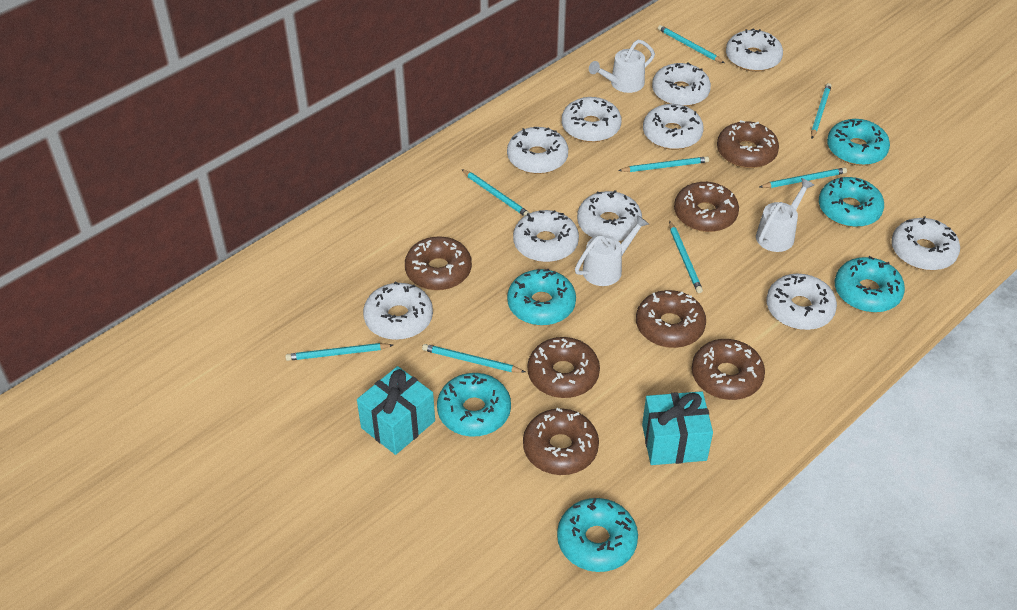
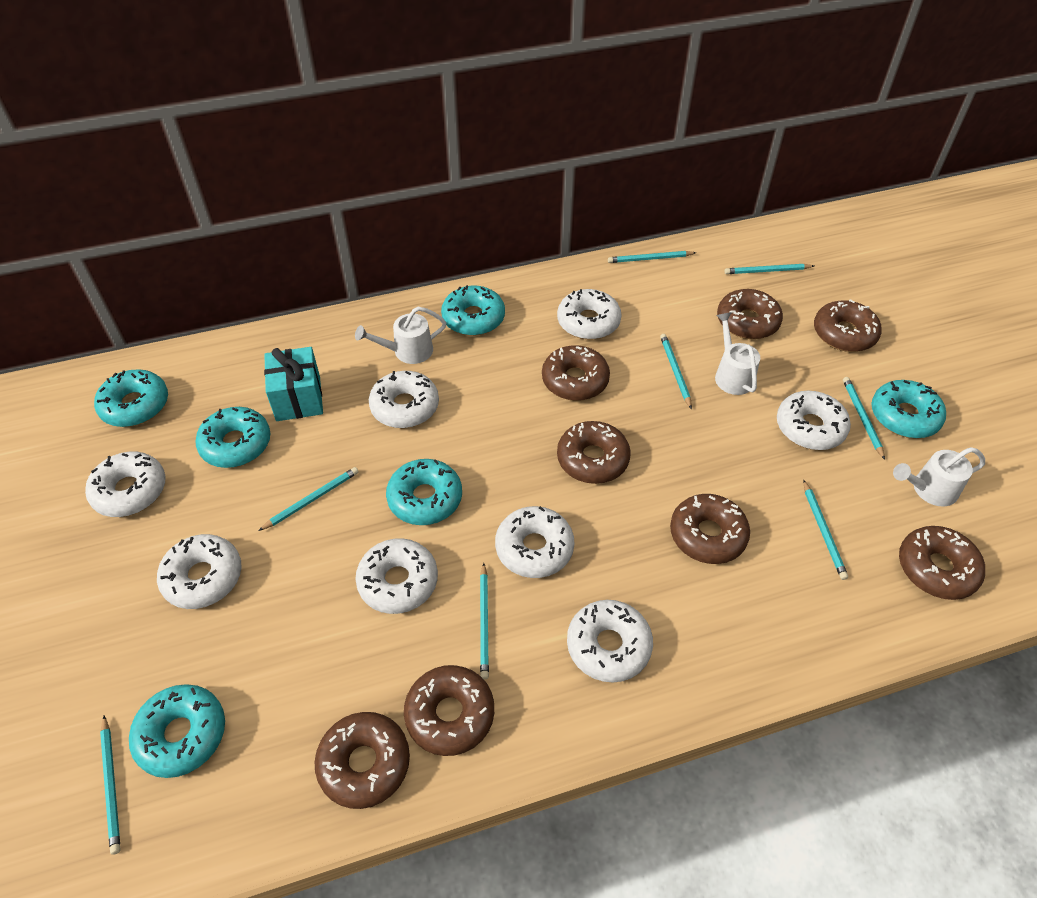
brown donut: 7 -> 8
turquoise gift: 2 -> 1
white donut: 10 -> 8

